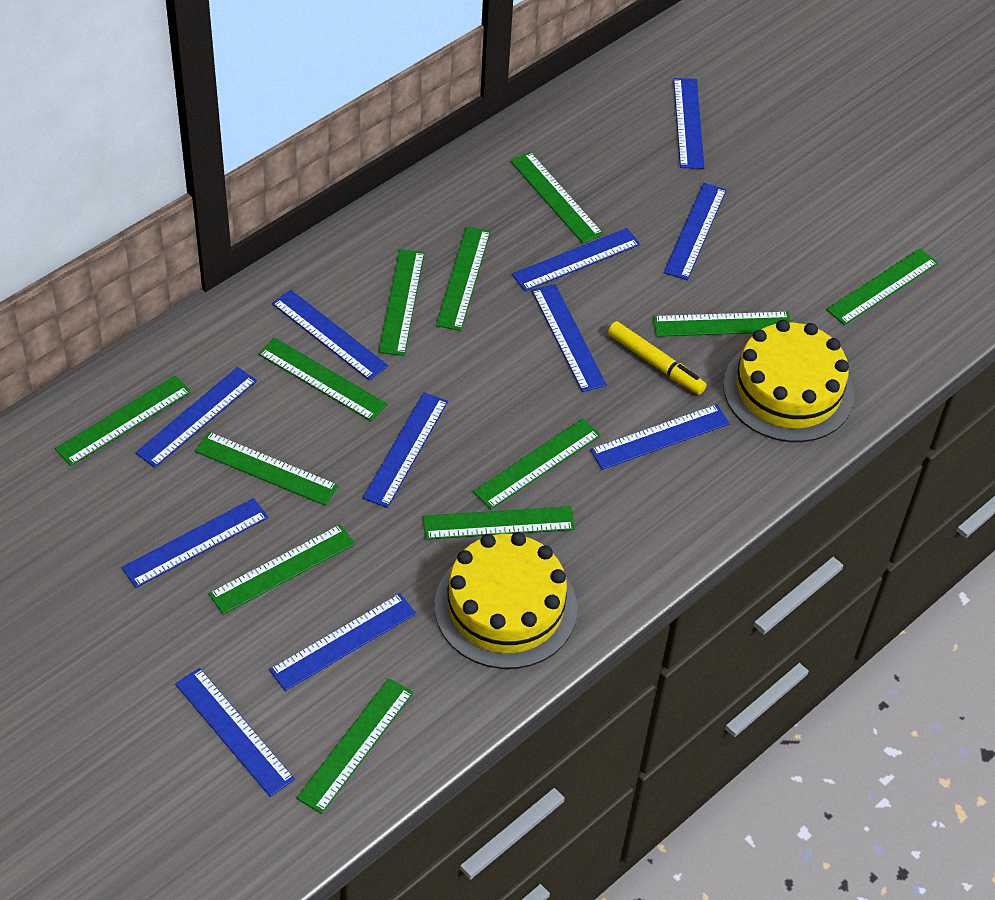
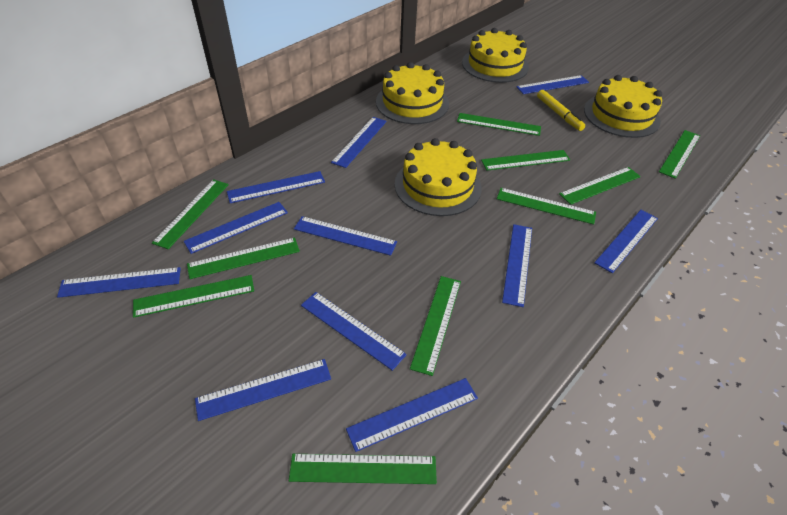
green ruler: 12 -> 10
yellow cake: 2 -> 4

